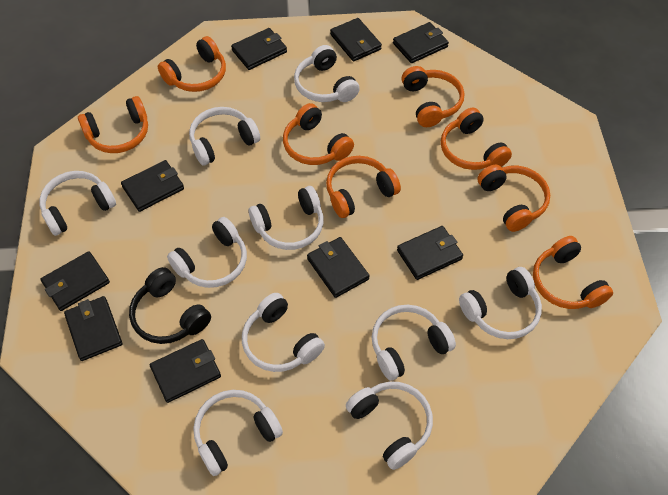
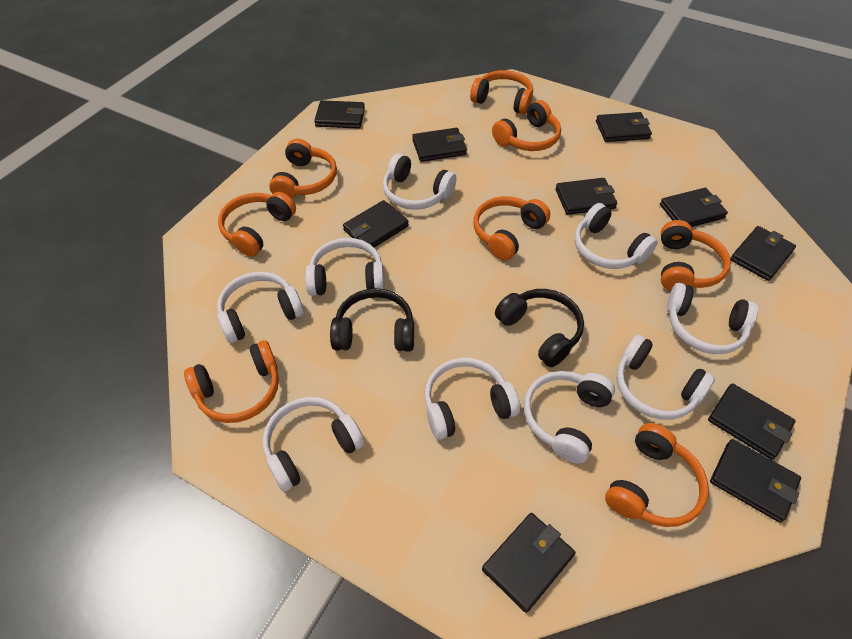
black headphones: 1 -> 2
black wallet: 9 -> 10
white headphones: 10 -> 9

